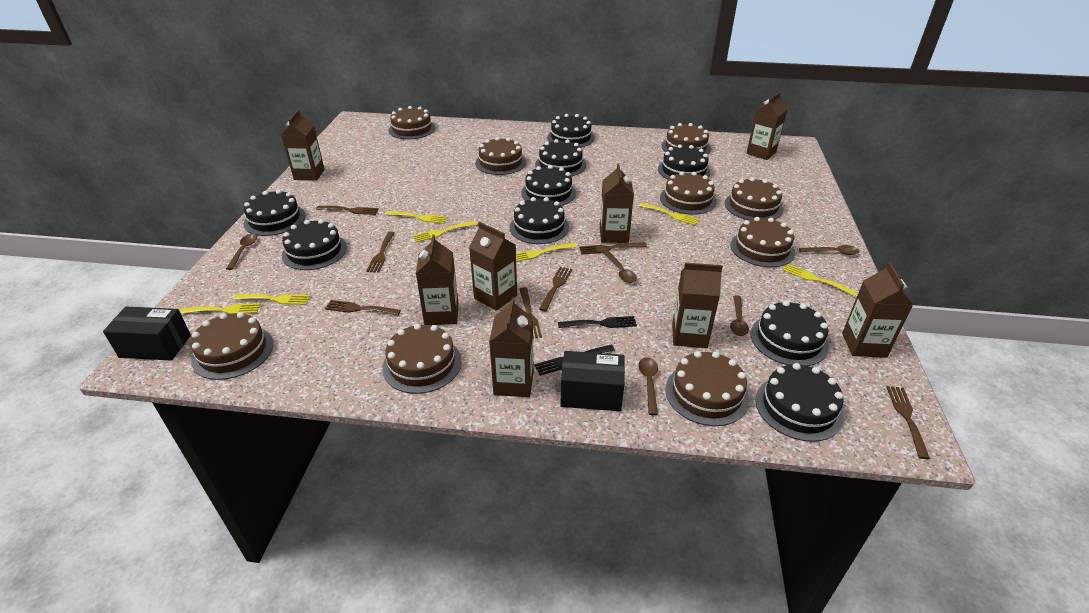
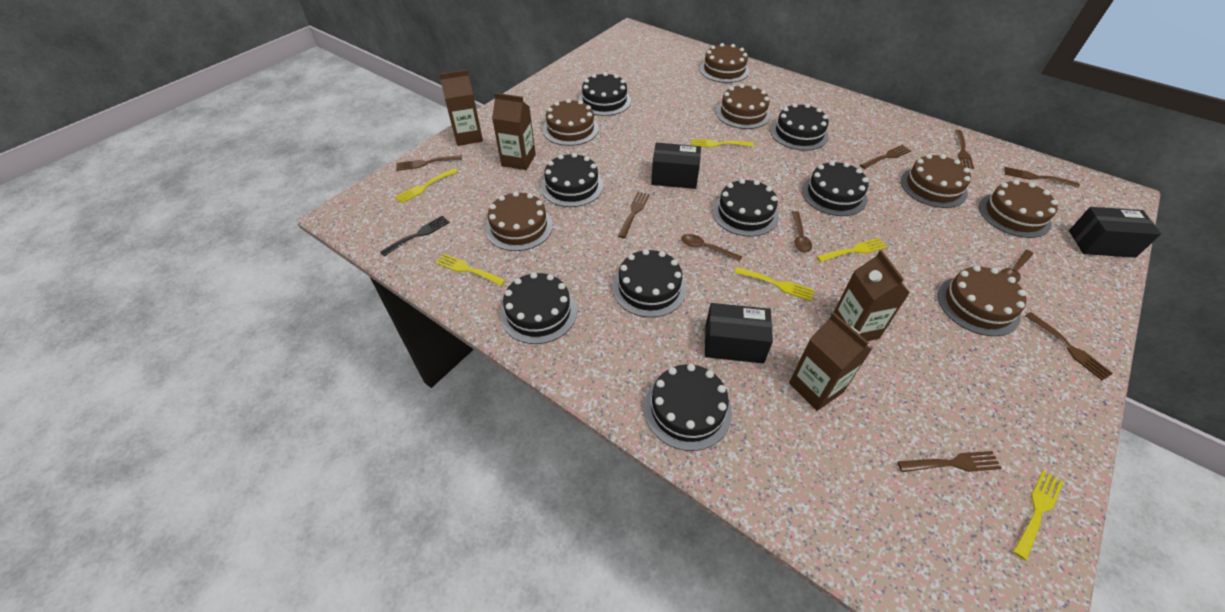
black box: 2 -> 3
black cake: 9 -> 8
black fork: 2 -> 1
brown cake: 9 -> 7
brown carton: 8 -> 4
brown spoon: 5 -> 3
yellow fork: 7 -> 6

